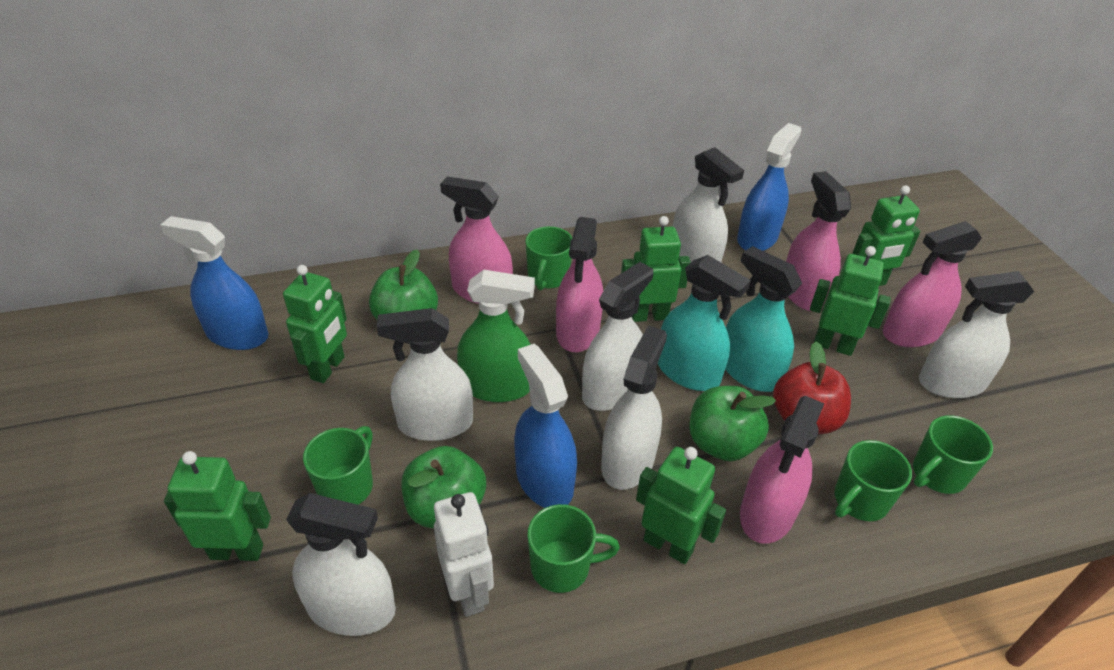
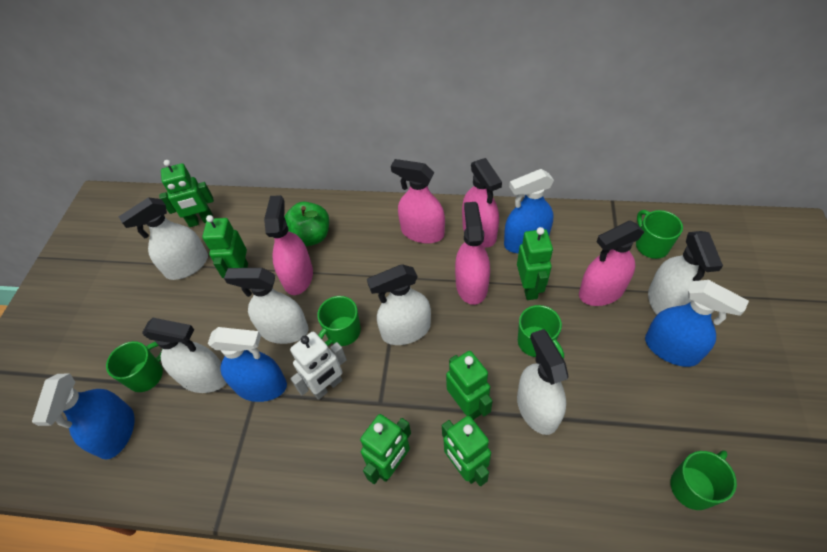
blue spray bottle: 3 -> 4
green apple: 3 -> 1
green spray bottle: 1 -> 0
red apple: 1 -> 0
turquoise spray bottle: 2 -> 0

